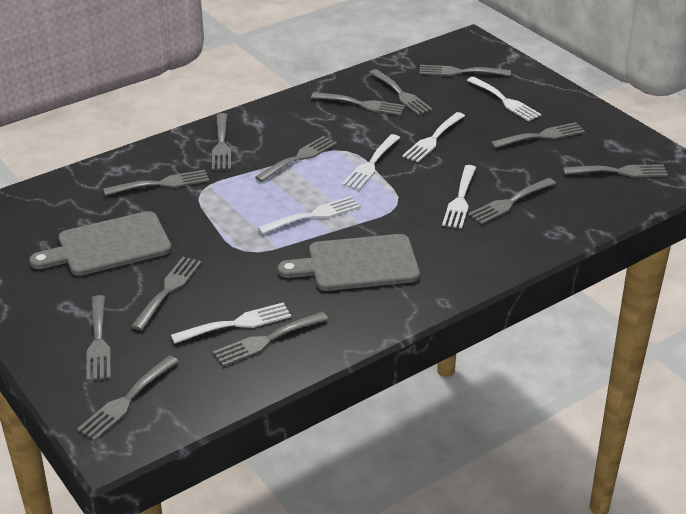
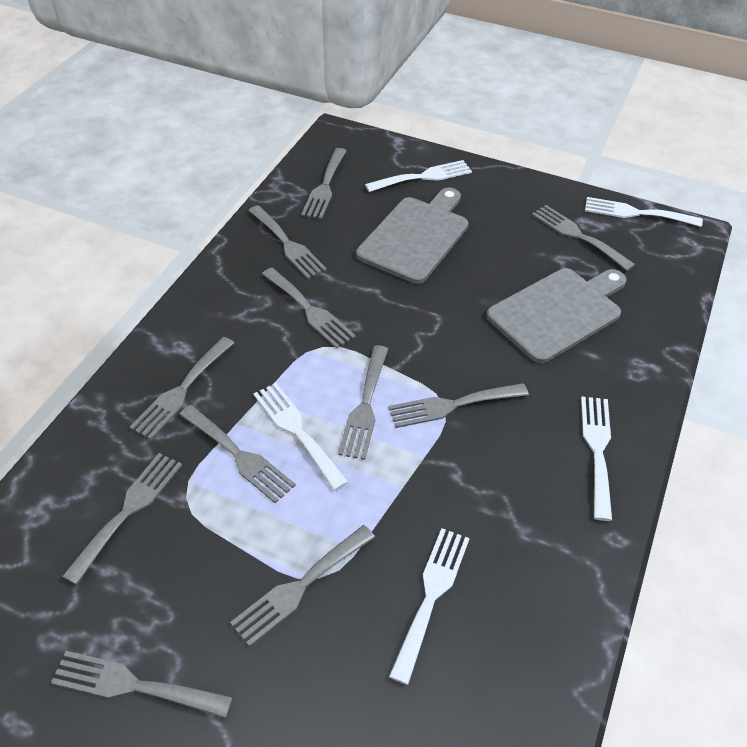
grey fork: 13 -> 11
white fork: 6 -> 5

